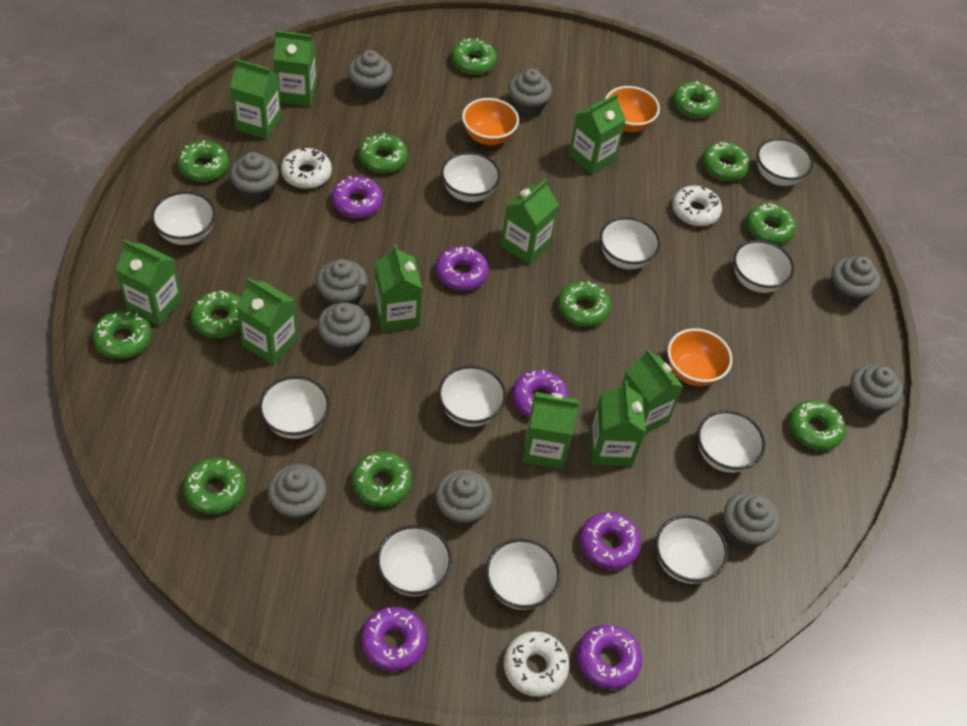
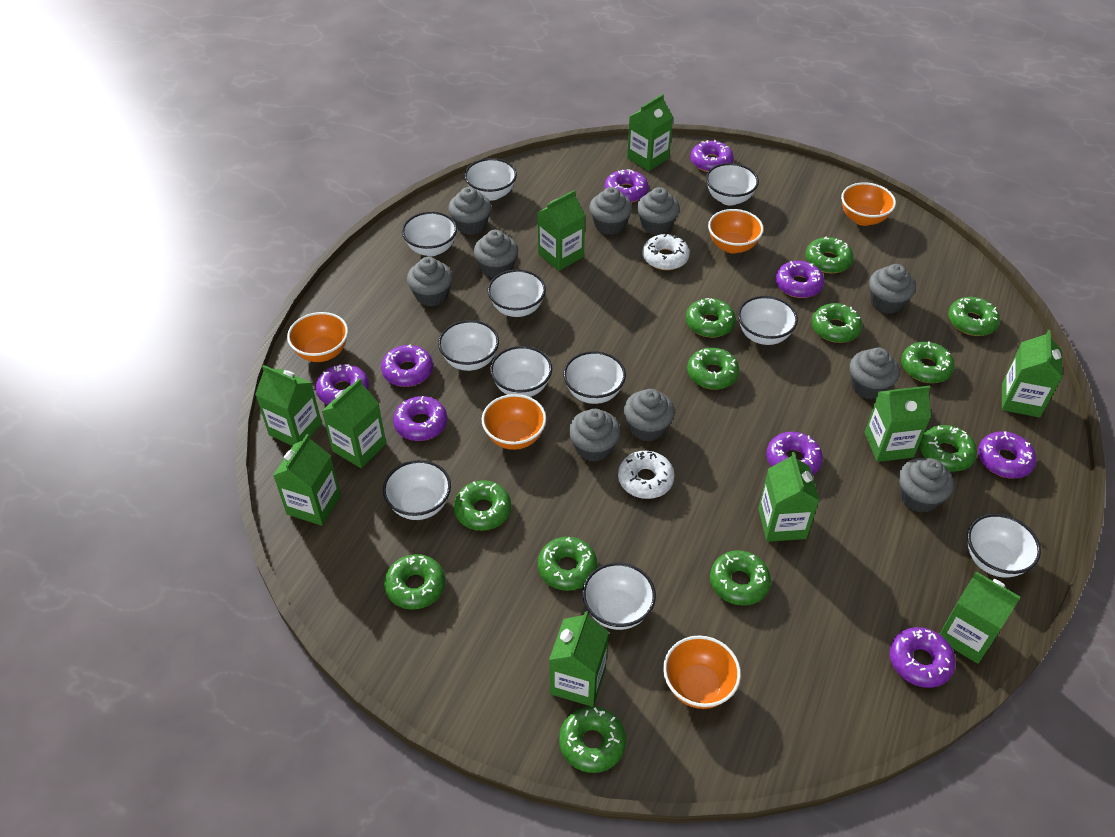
orange bowl: 3 -> 5
purple donut: 6 -> 9
white donut: 3 -> 2

